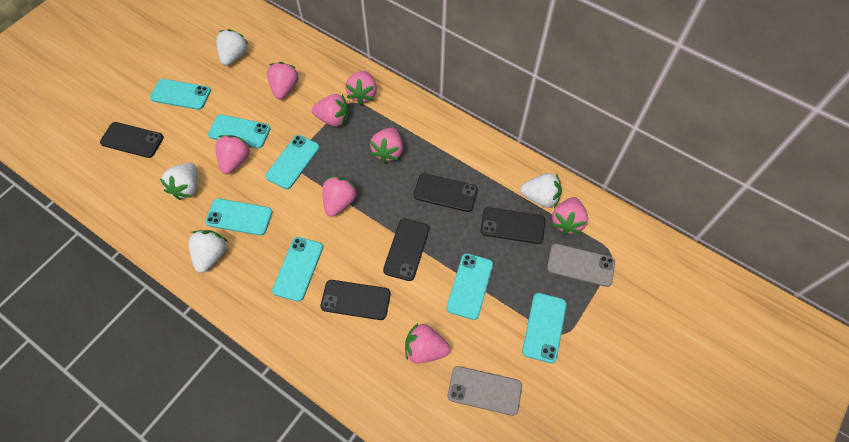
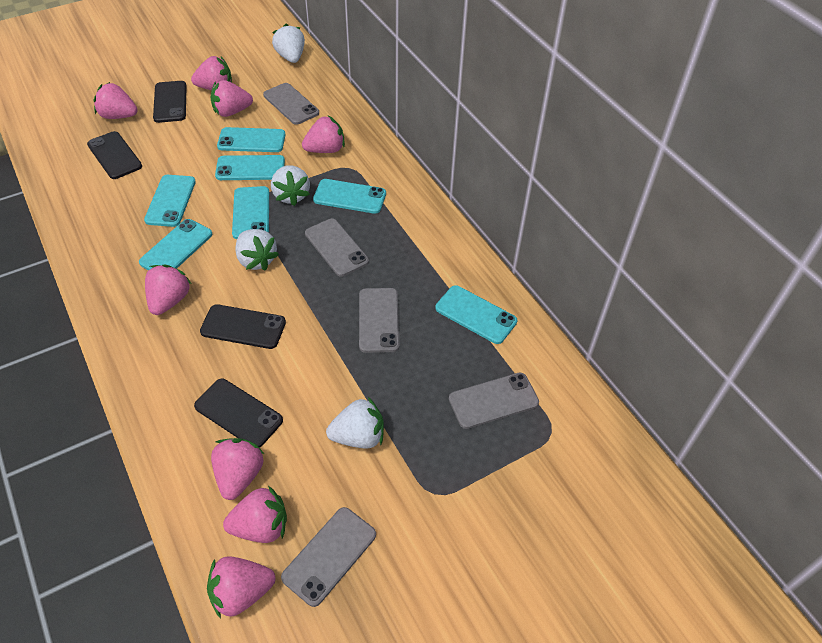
black phone: 5 -> 4
grey phone: 2 -> 5

